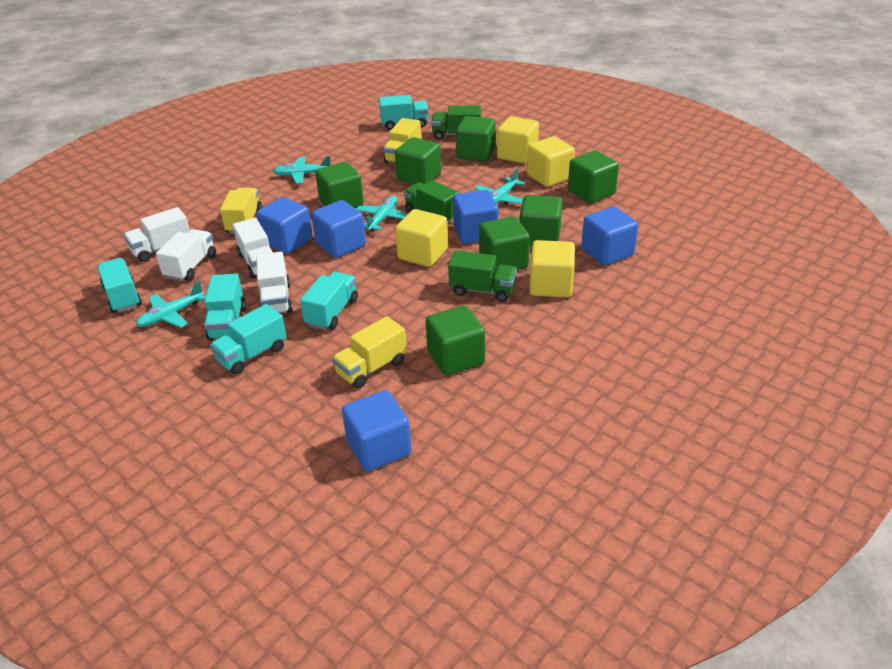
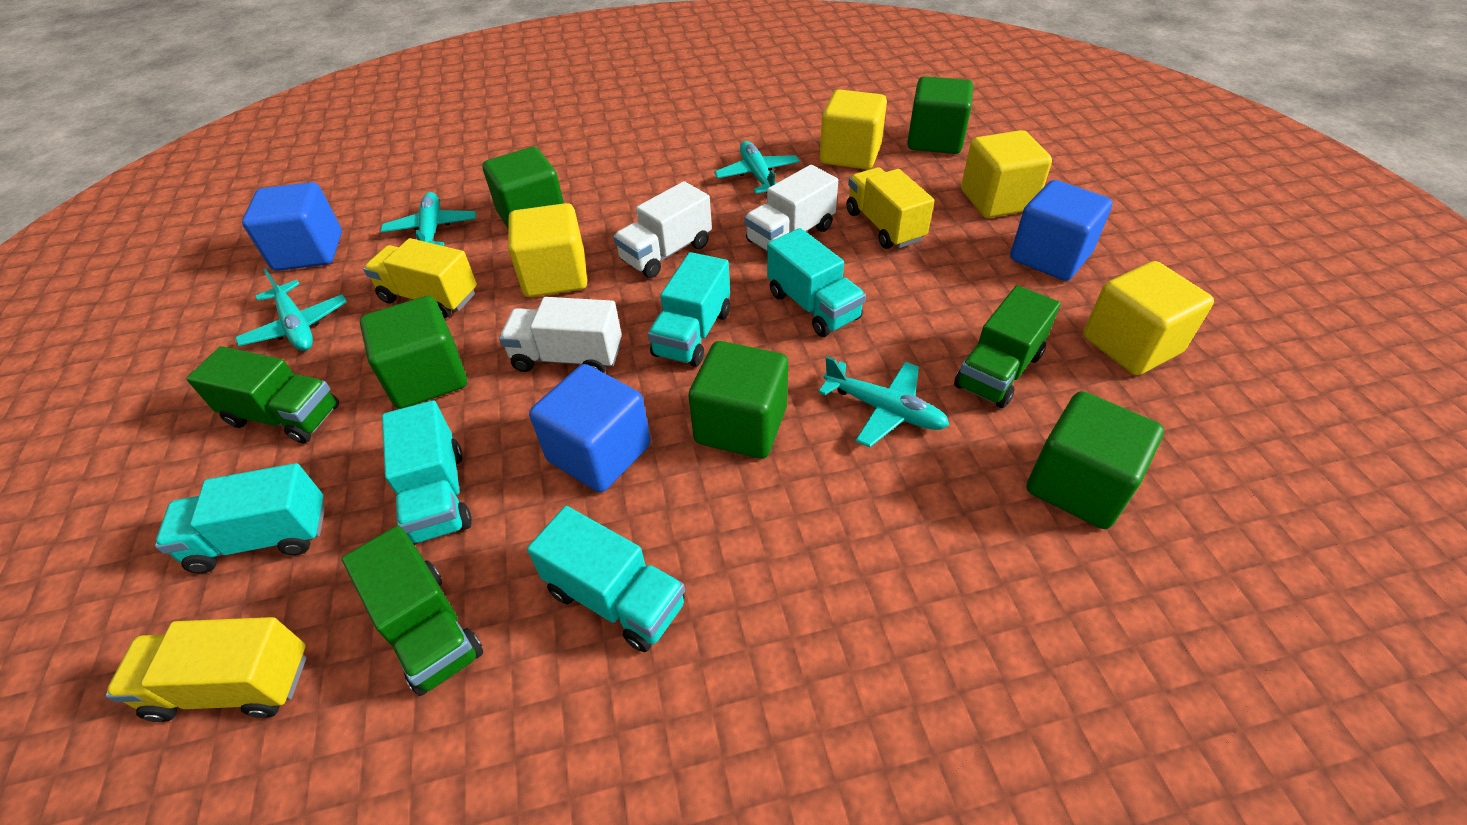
blue cube: 5 -> 3
green cube: 7 -> 5
white truck: 4 -> 3

